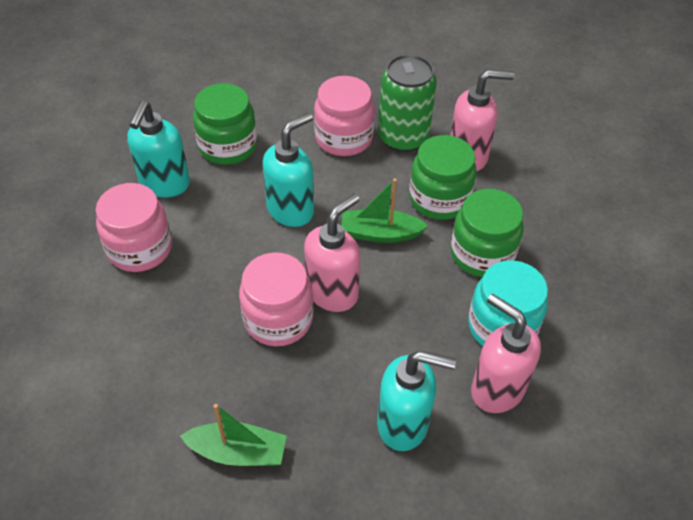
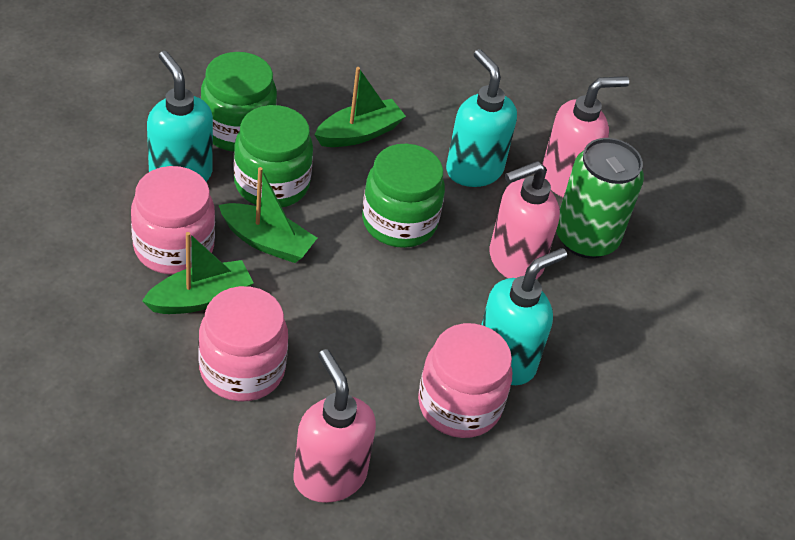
green boat: 2 -> 3
turquoise jar: 1 -> 0

